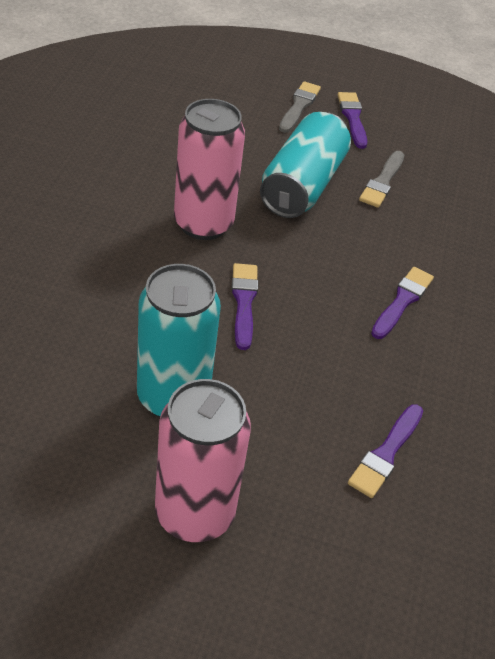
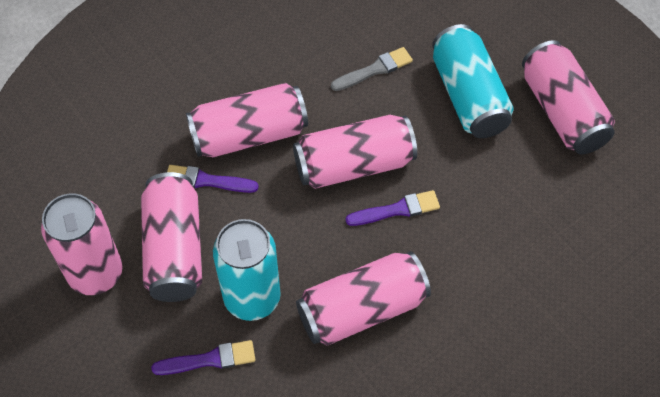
grey brush: 2 -> 1
pink can: 2 -> 6
purple brush: 4 -> 3

